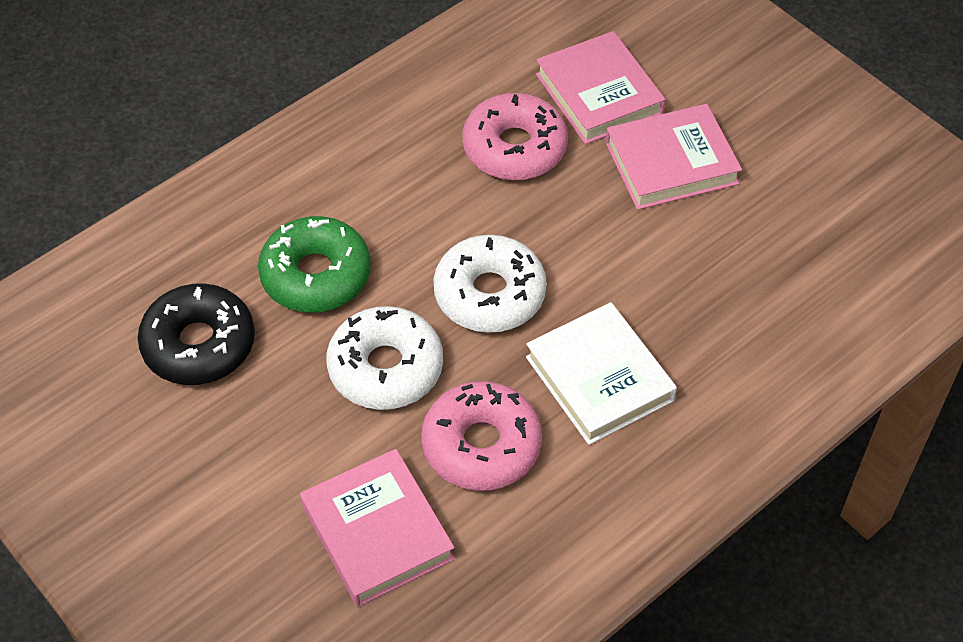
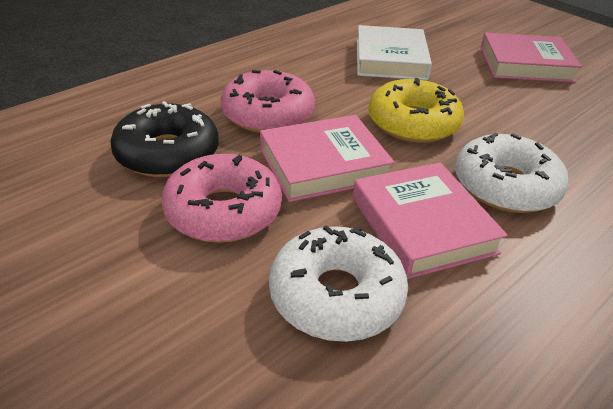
green donut: 1 -> 0
yellow donut: 0 -> 1

